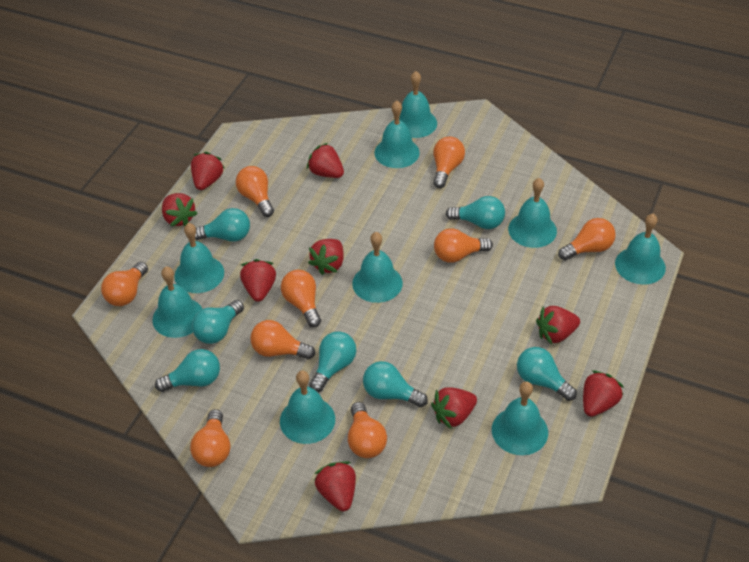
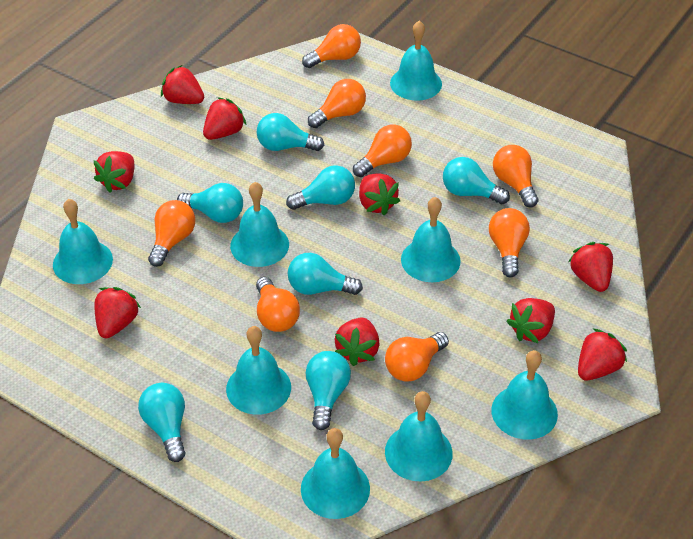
orange light bulb: 9 -> 8
turquoise bell: 9 -> 8

